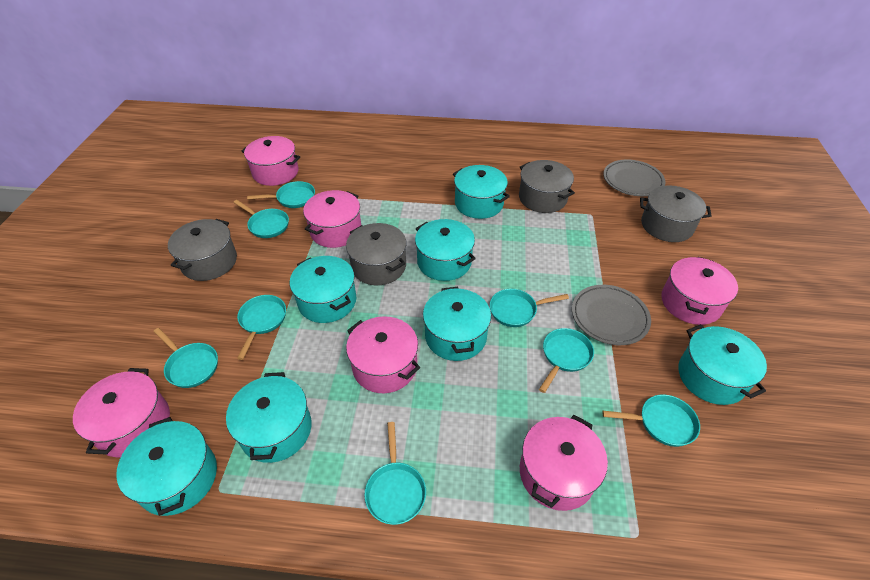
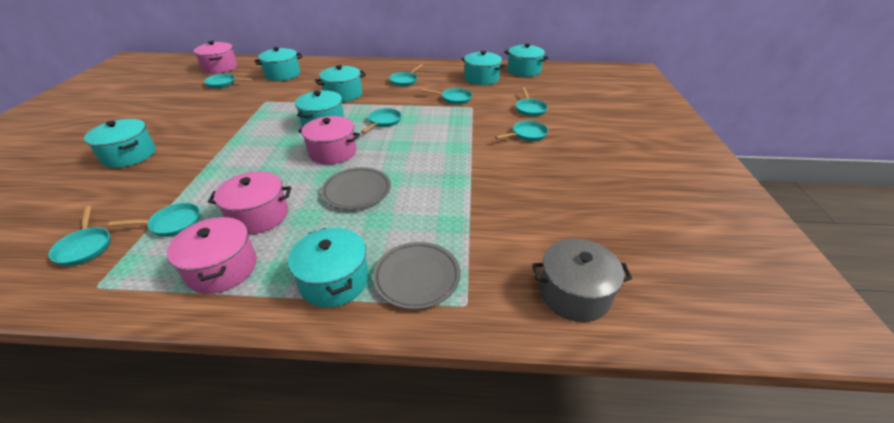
grey pot: 4 -> 1
pink pot: 6 -> 4

